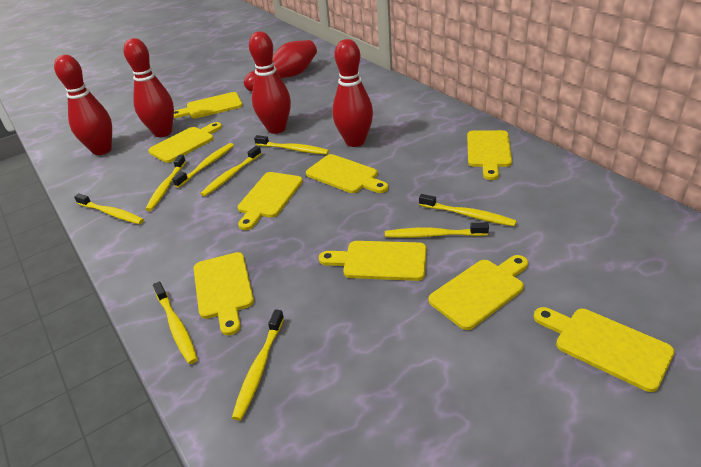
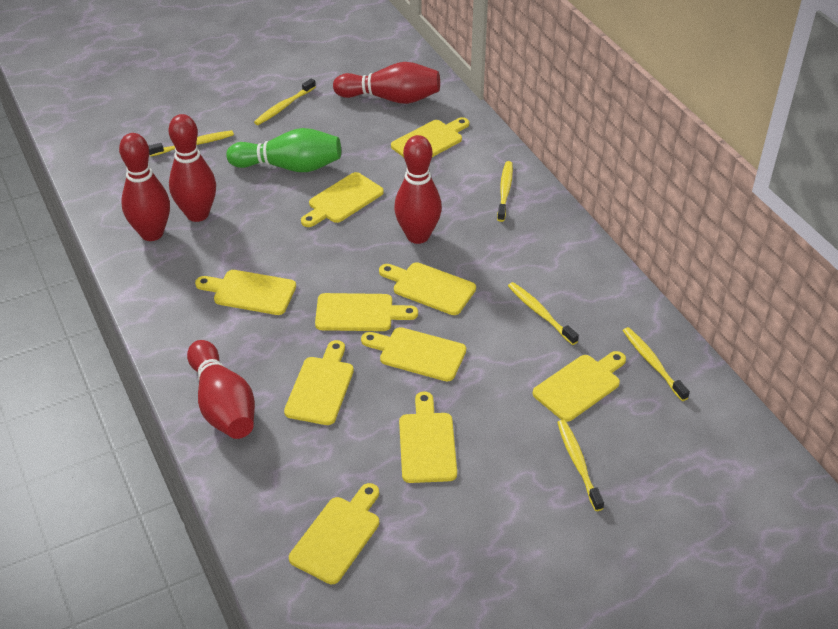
green bowling pin: 0 -> 1
yellow cutting board: 9 -> 10
yellow toothbrush: 9 -> 6

